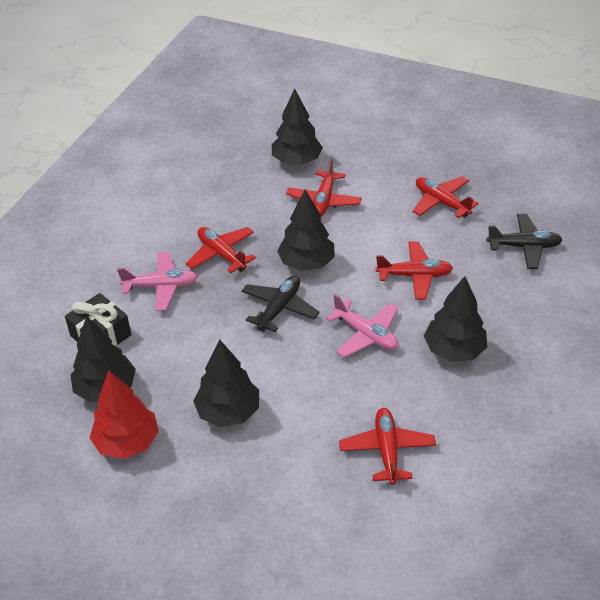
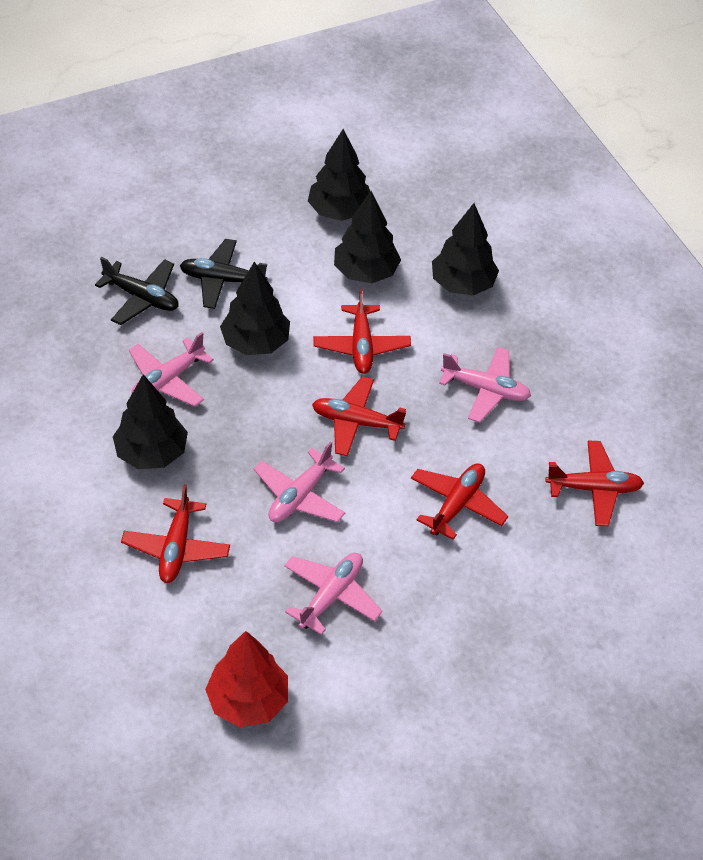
black gift: 1 -> 0
pink plane: 2 -> 4

